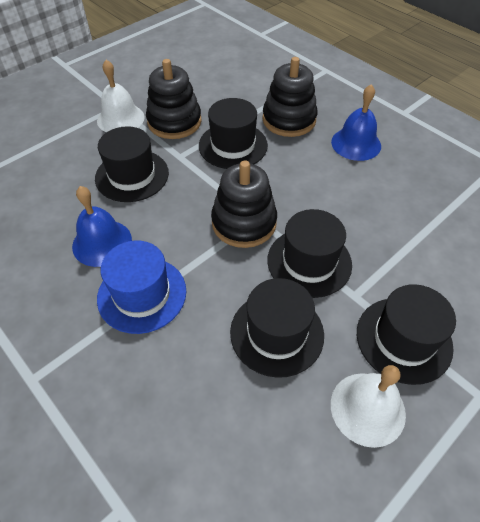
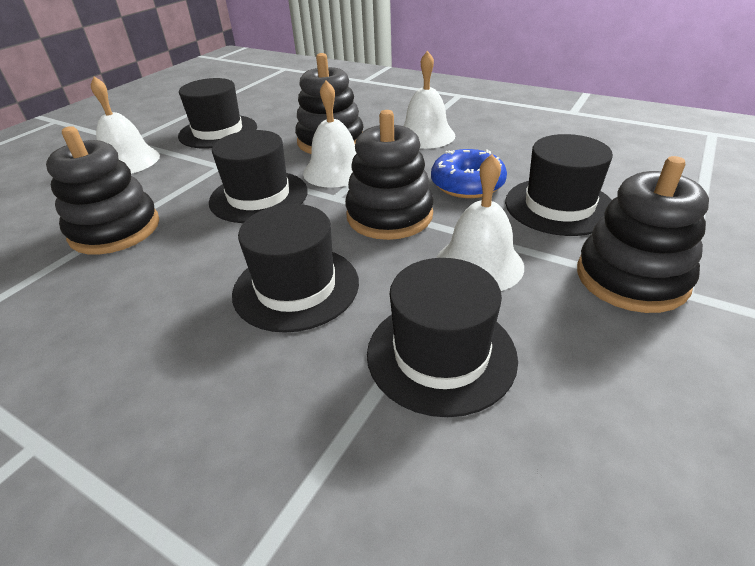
black stacking toy: 3 -> 4
blue bell: 2 -> 0
blue donut: 0 -> 1
blue hat: 1 -> 0
white bell: 2 -> 4

